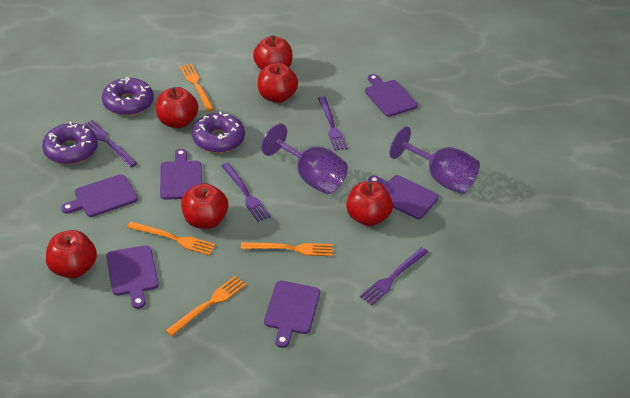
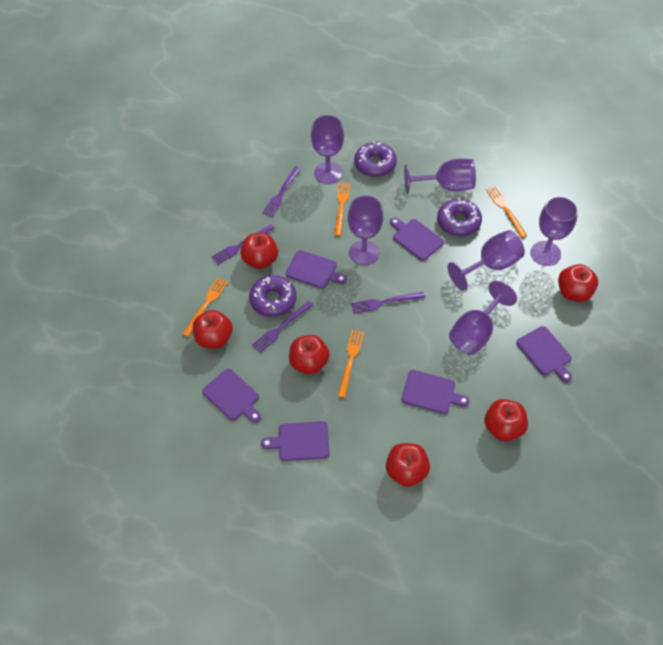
purple goblet: 2 -> 6

